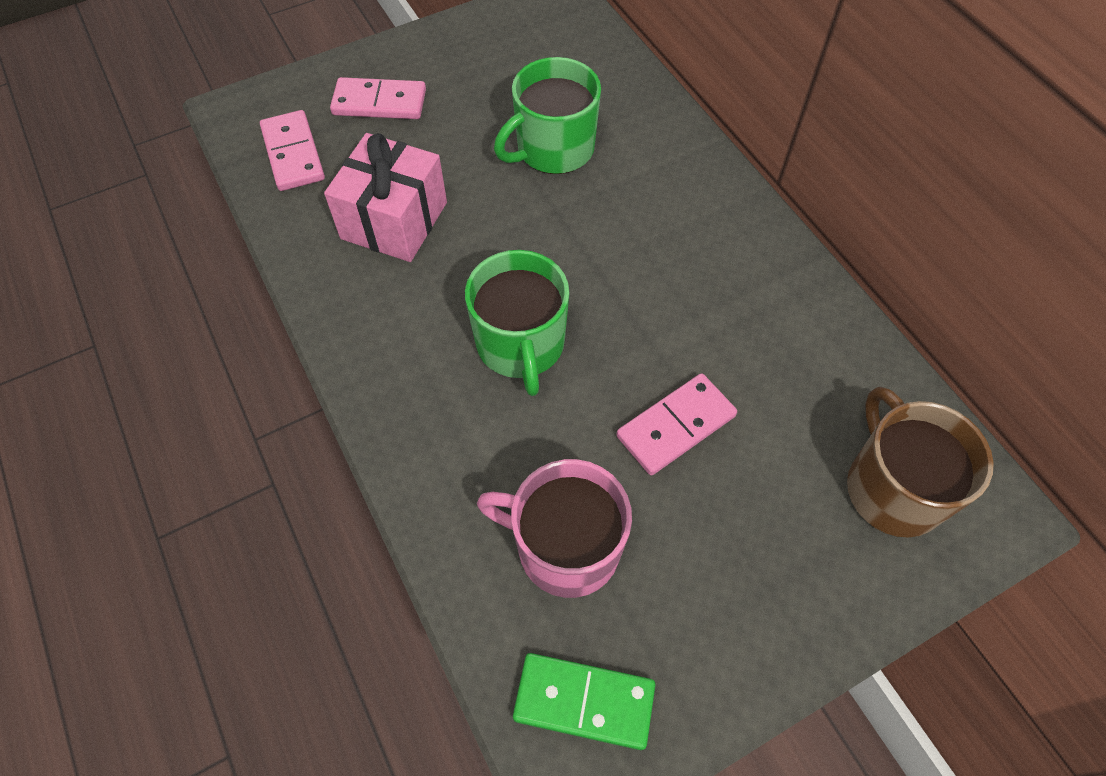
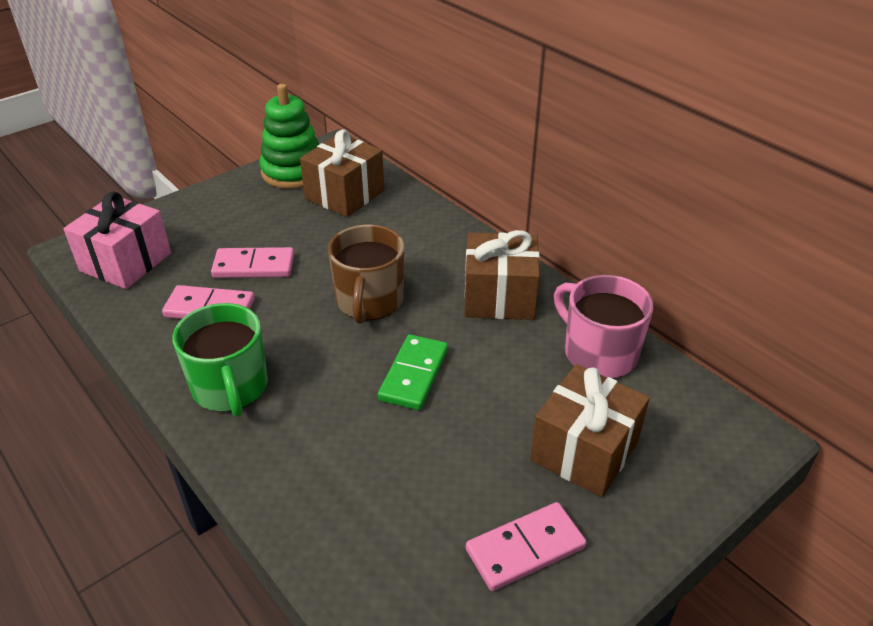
brown gift: 0 -> 3
green mug: 2 -> 1
green stacking toy: 0 -> 1

